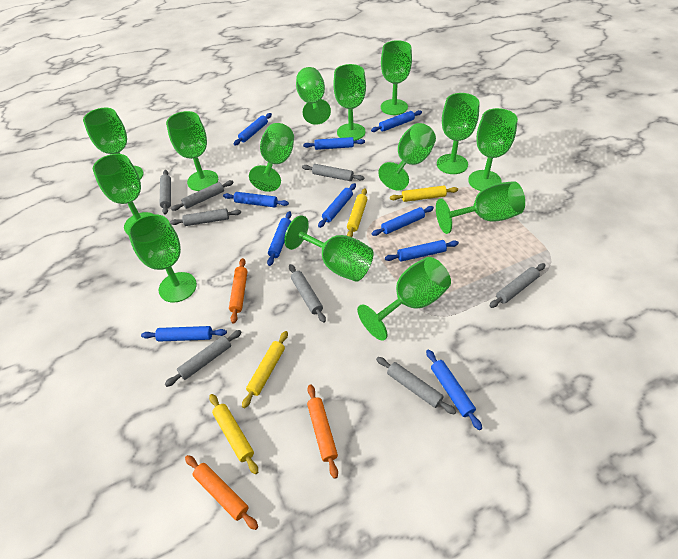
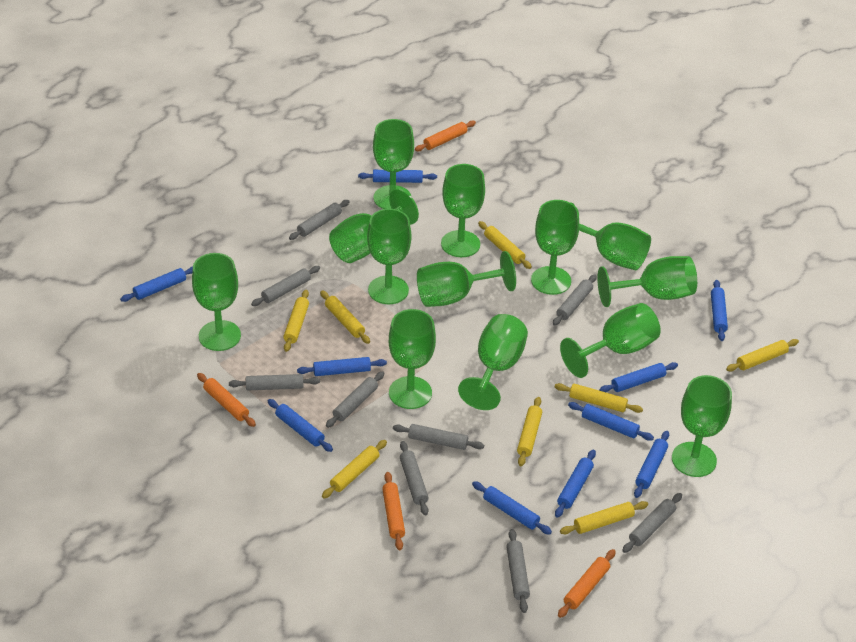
green goblet: 14 -> 13
grey rolling pin: 8 -> 9
orange rolling pin: 3 -> 4
yellow rolling pin: 4 -> 8

